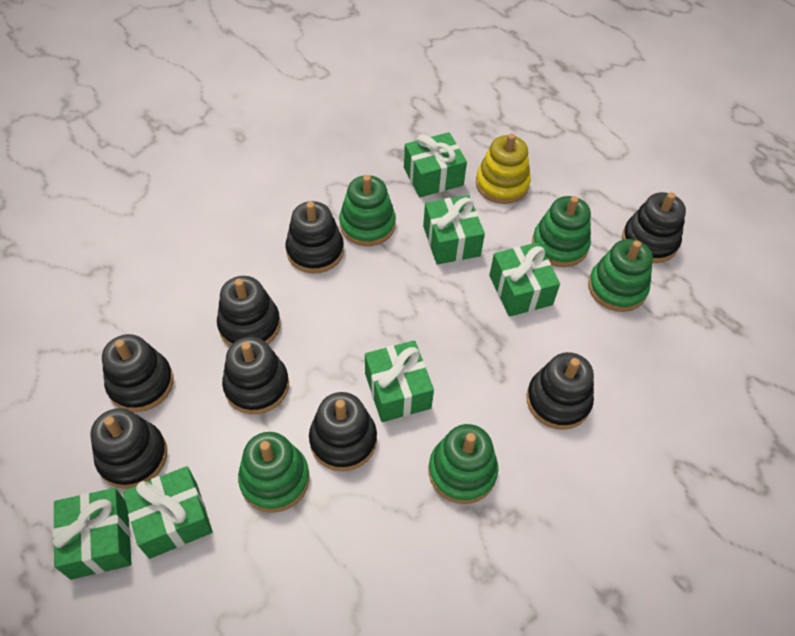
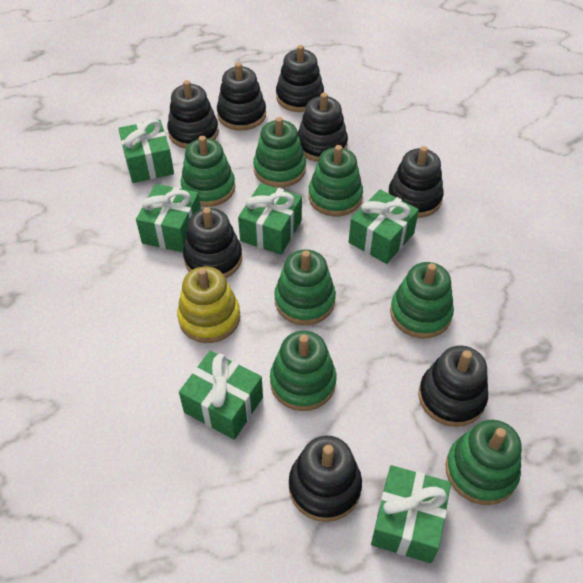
green stacking toy: 5 -> 7

